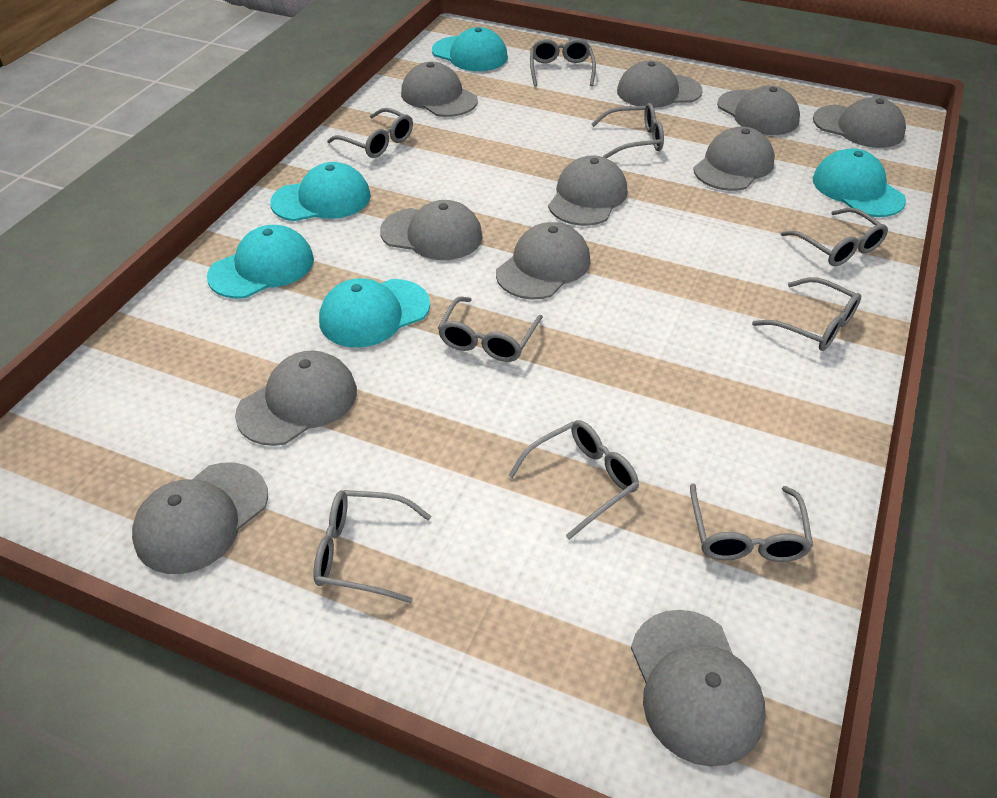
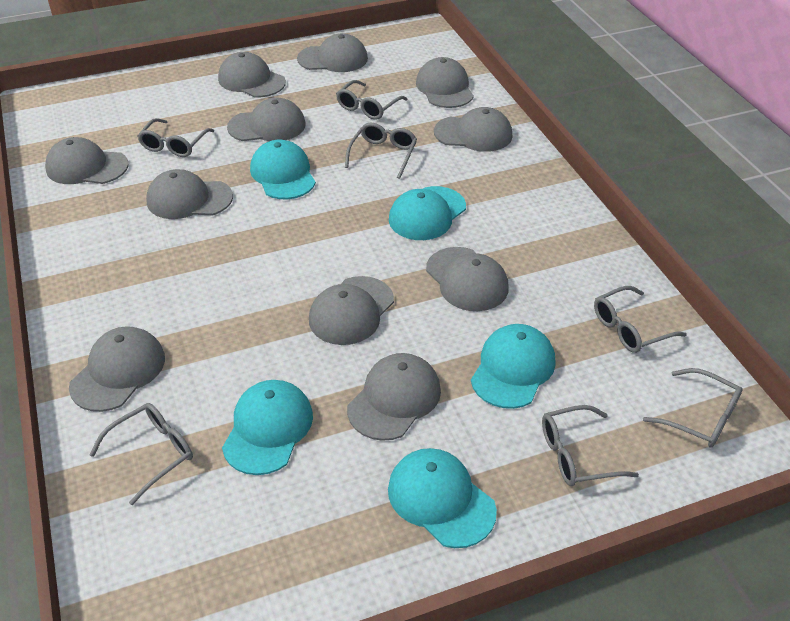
grey glasses: 9 -> 7

